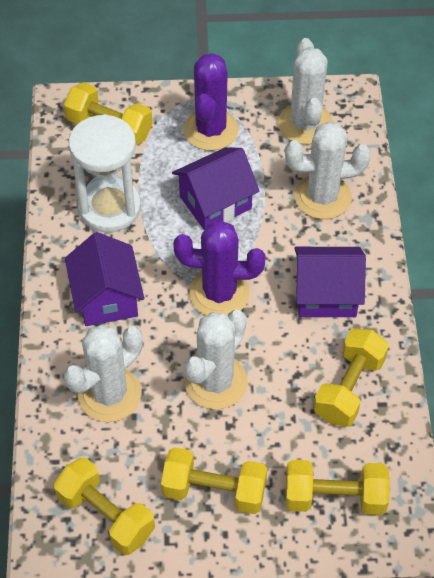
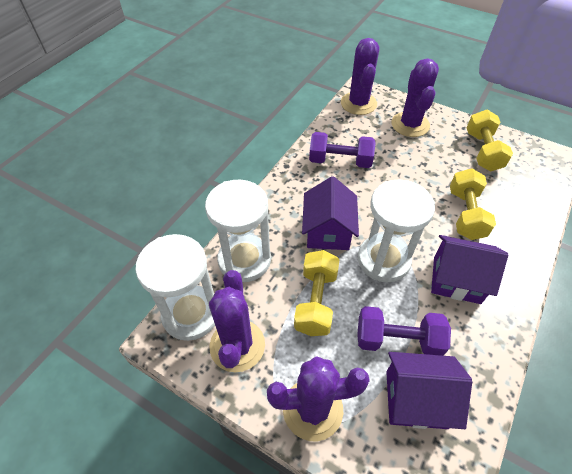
purple cactus: 2 -> 4
purple dumbbell: 0 -> 2
white cactus: 4 -> 0
white hourglass: 1 -> 3
yellow dumbbell: 5 -> 3

